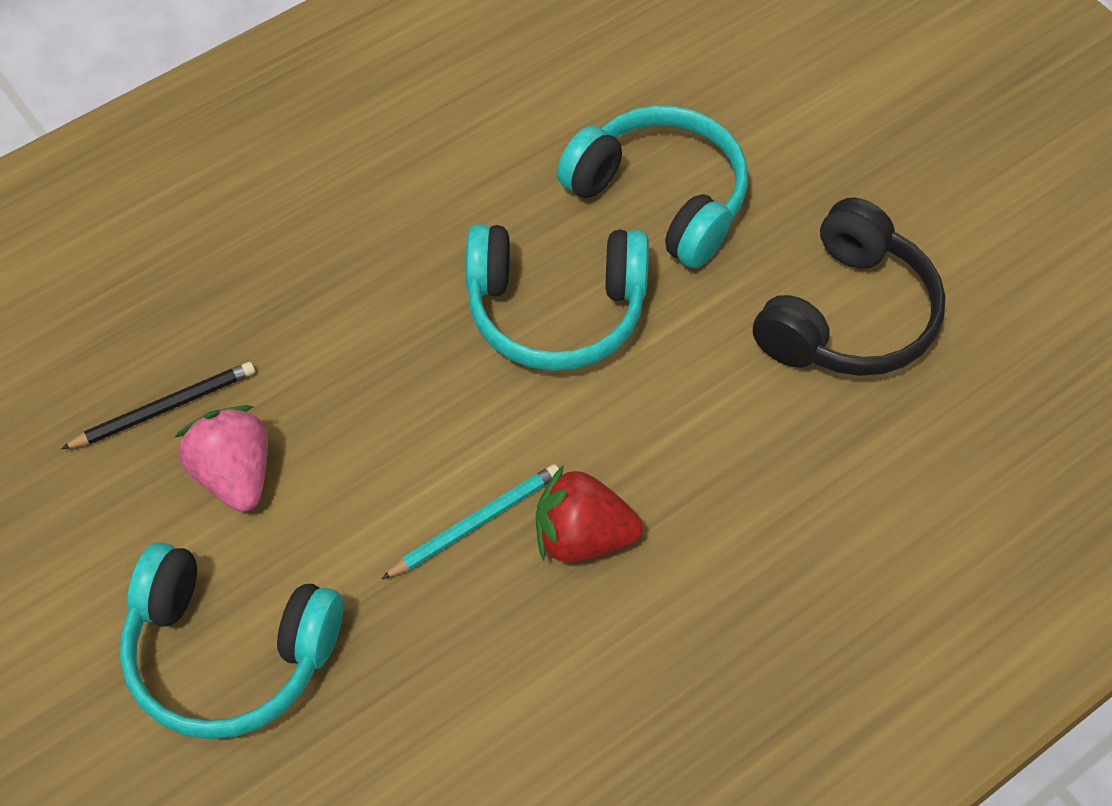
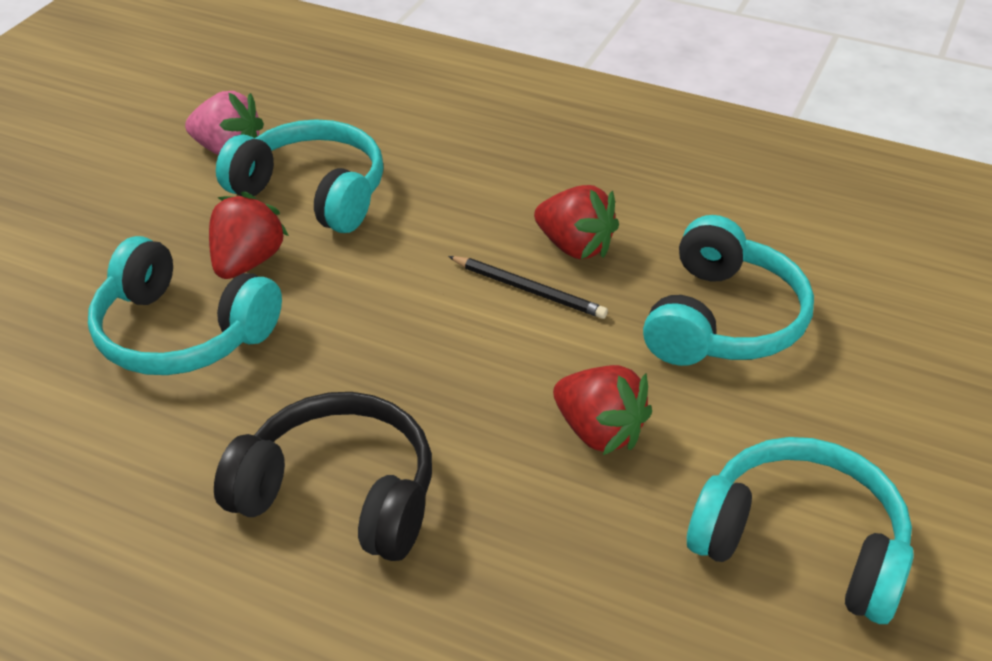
red strawberry: 1 -> 3
turquoise headphones: 3 -> 4
turquoise pencil: 1 -> 0

